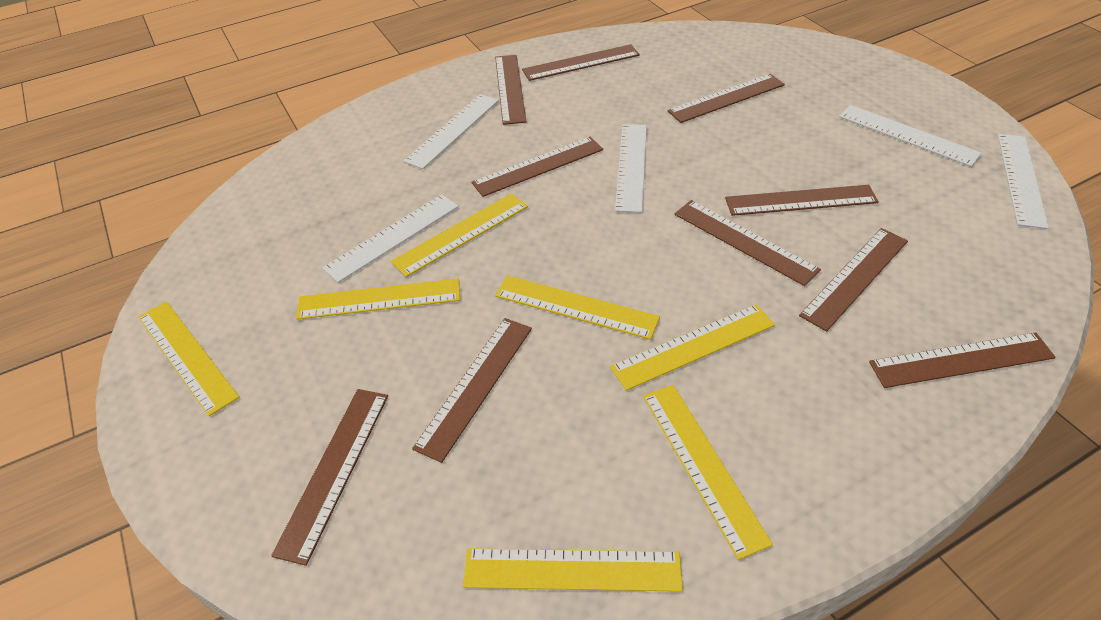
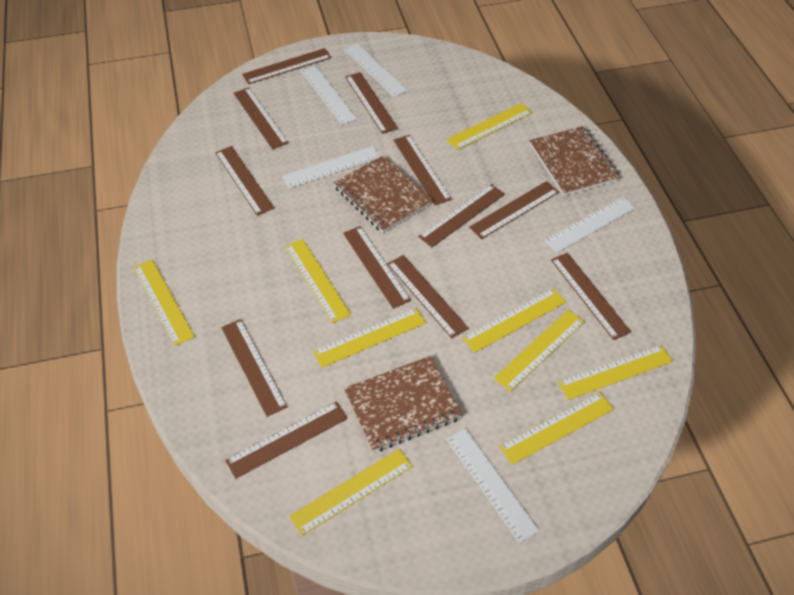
brown notebook: 0 -> 3
brown ruler: 10 -> 12
yellow ruler: 7 -> 9

